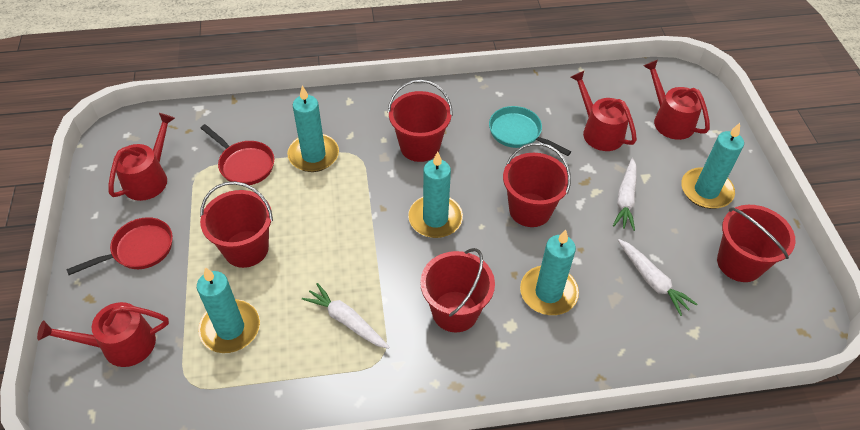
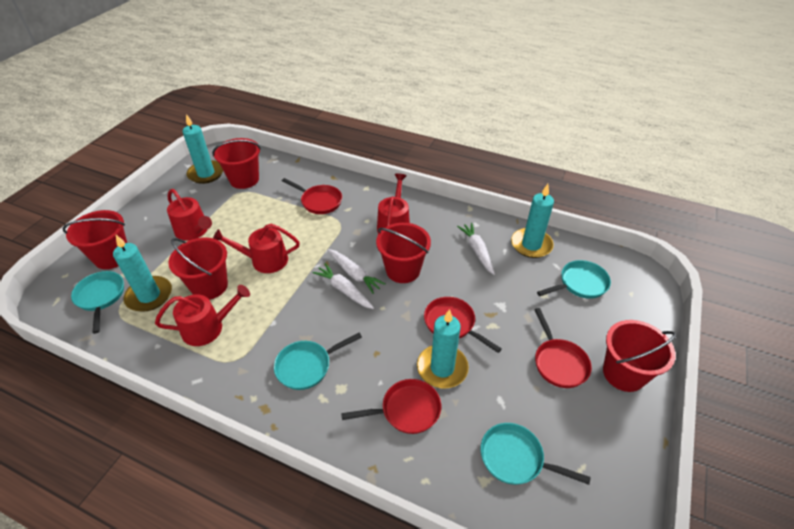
red pan: 2 -> 4
turquoise candle: 5 -> 4
turquoise pan: 1 -> 4

